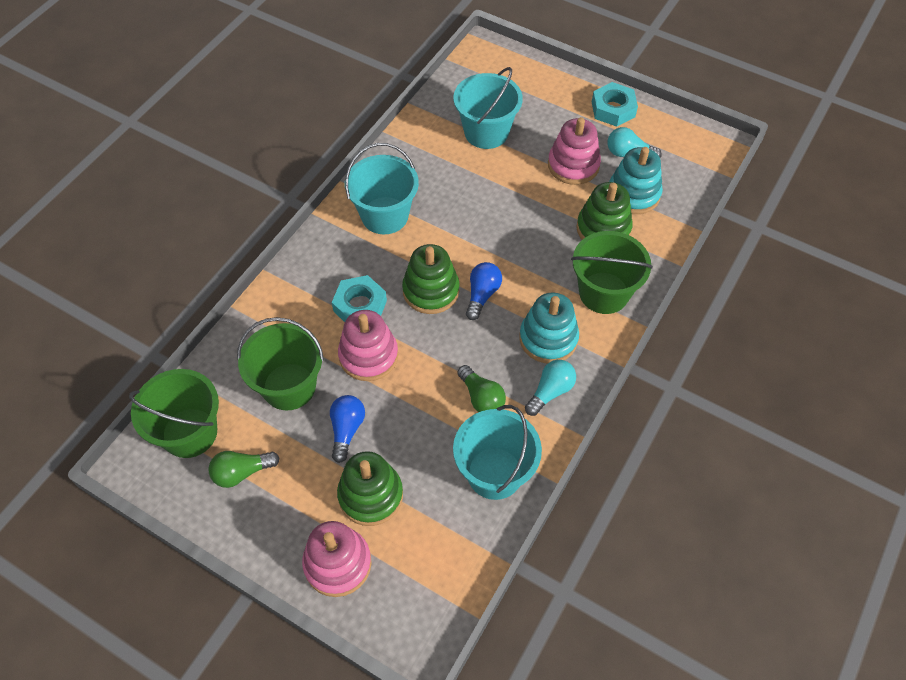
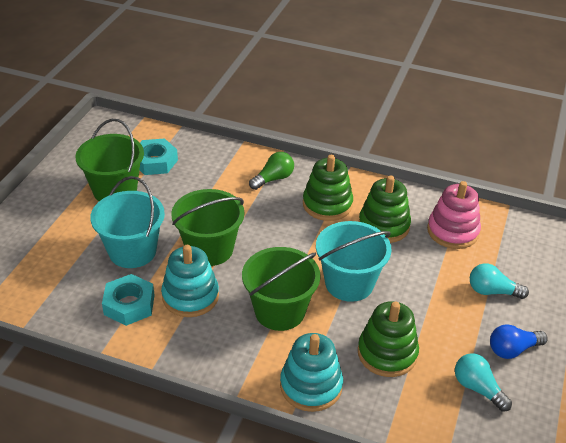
blue light bulb: 2 -> 1
green light bulb: 2 -> 1
pink stacking toy: 3 -> 1
turquoise bucket: 3 -> 2

